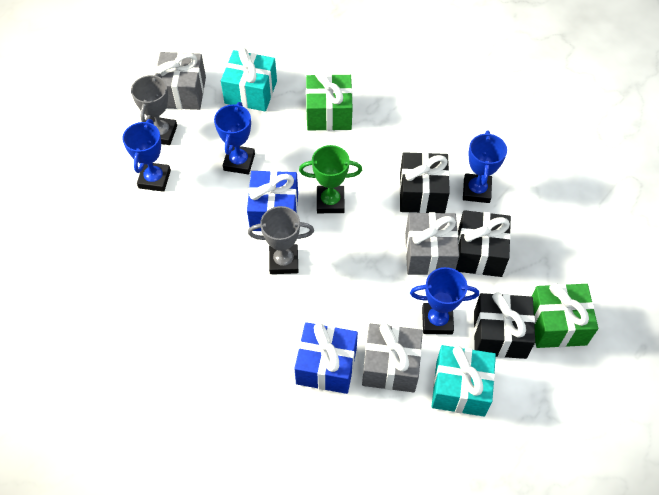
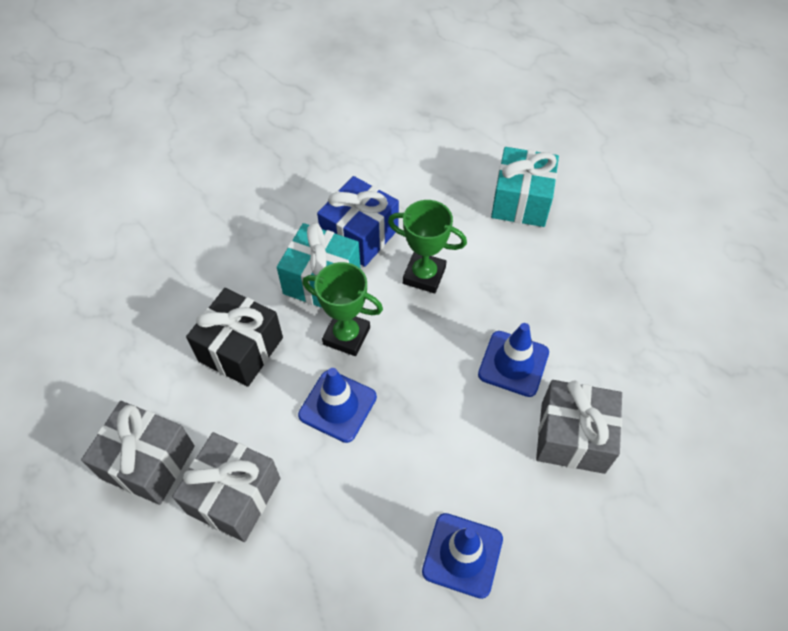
black gift: 3 -> 1
blue gift: 2 -> 1
blue traffic cone: 0 -> 3
blue trophy: 4 -> 0
green gift: 2 -> 0
green trophy: 1 -> 2
grey trophy: 2 -> 0

